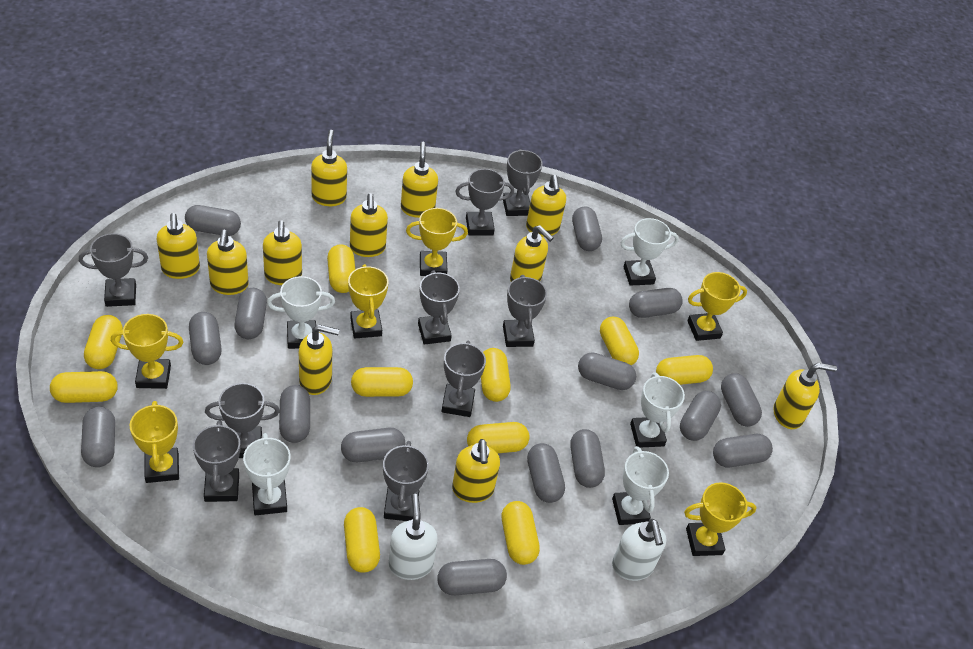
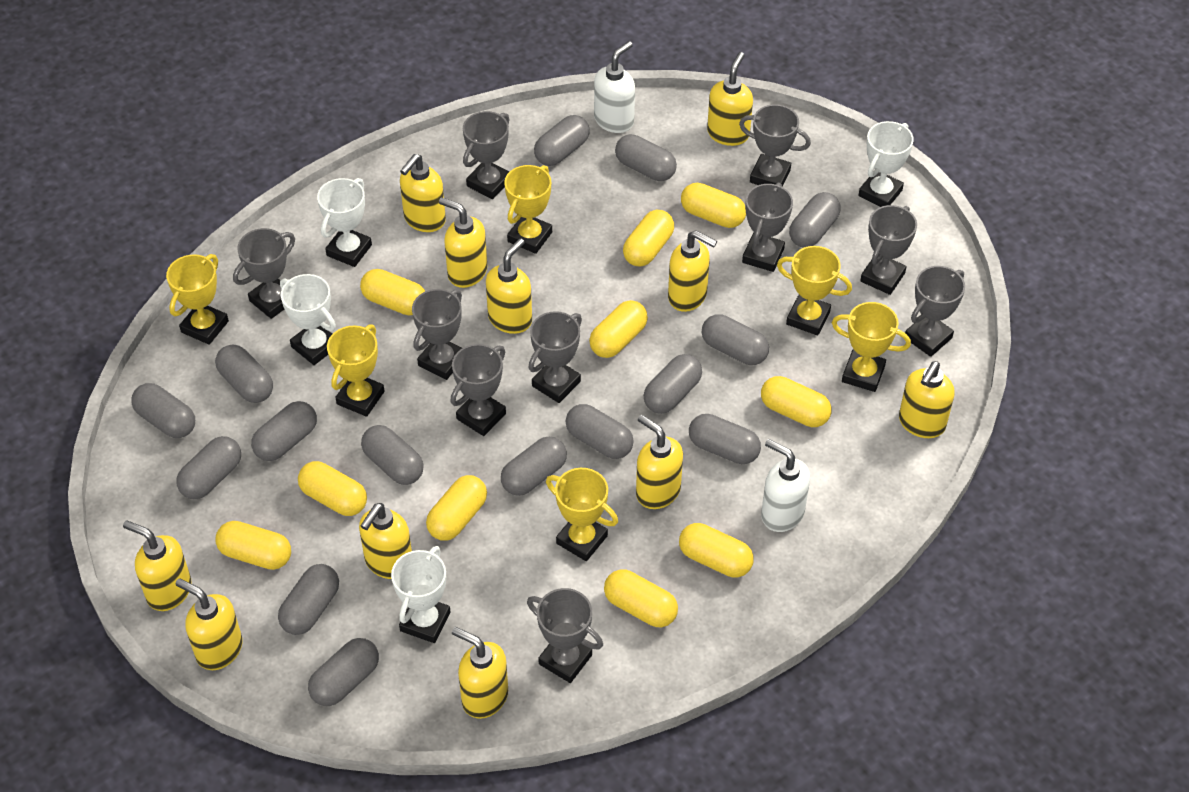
grey trophy: 9 -> 10
white trophy: 5 -> 4

